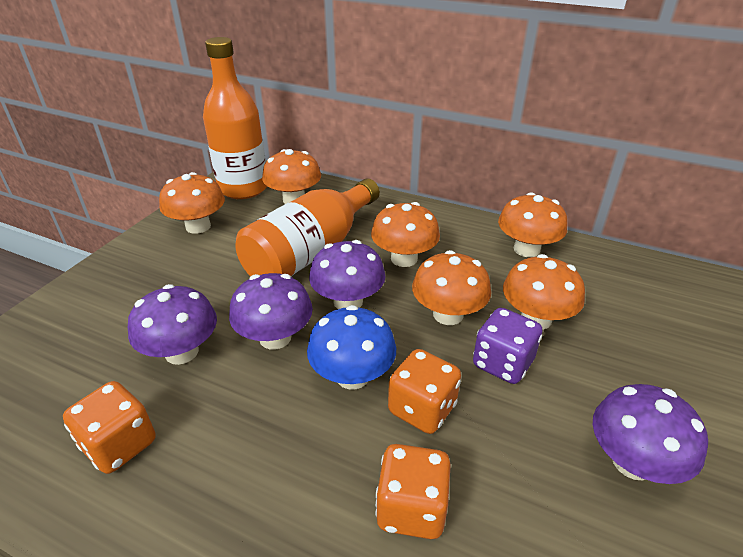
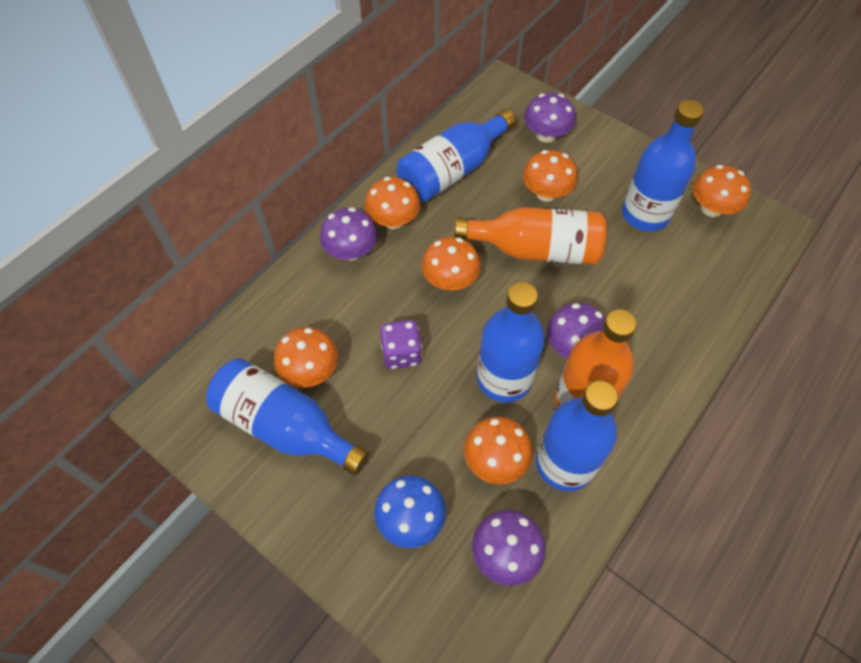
blue bottle: 0 -> 5
orange dice: 3 -> 0

